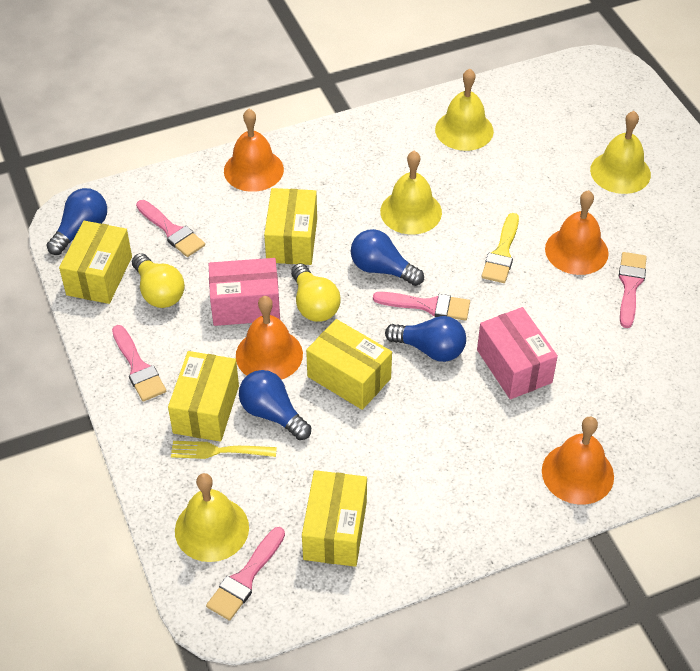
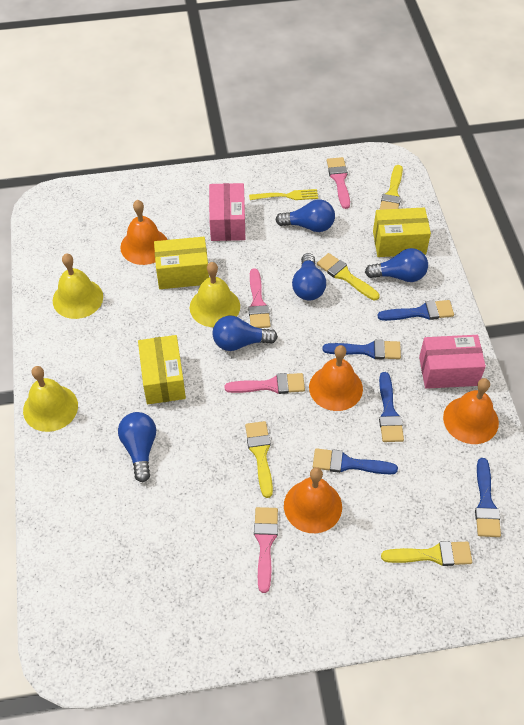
blue brush: 0 -> 5
blue light bulb: 4 -> 5
pink brush: 5 -> 4
yellow bell: 4 -> 3
yellow box: 5 -> 3
yellow brush: 1 -> 4
yellow light bulb: 2 -> 0

